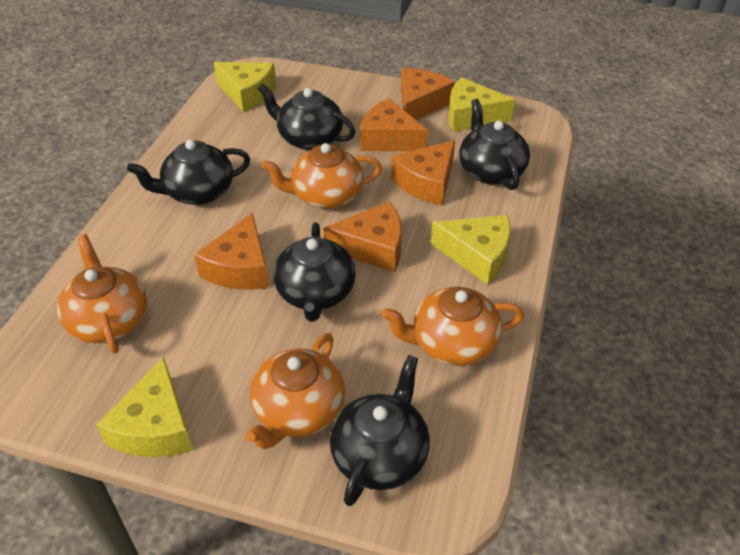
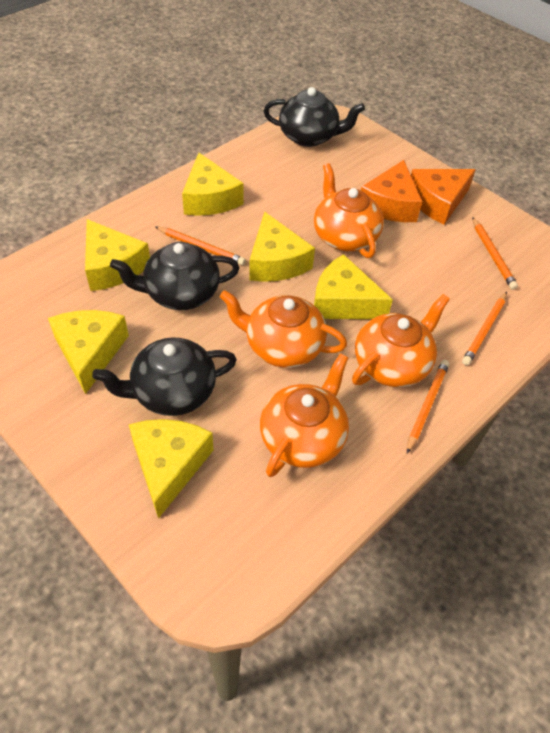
black teapot: 5 -> 3
orange cheese: 5 -> 2
orange pencil: 0 -> 4
yellow cheese: 4 -> 6

